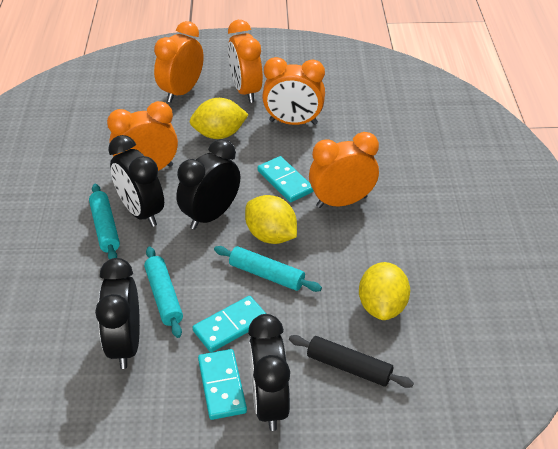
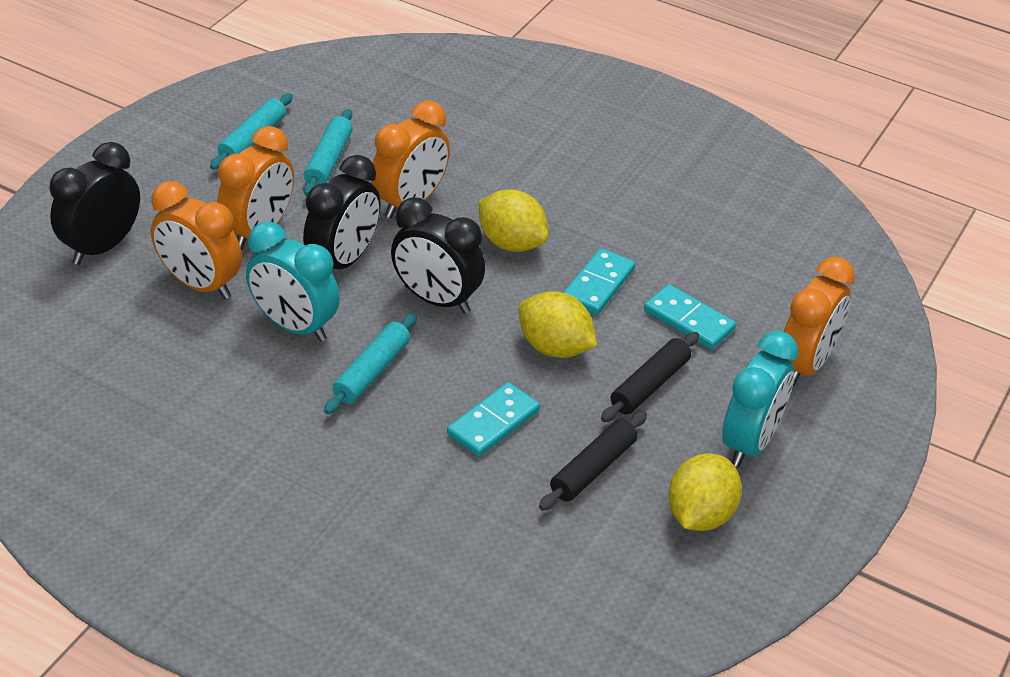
black clock: 4 -> 3
black rolling pin: 1 -> 2
orange clock: 5 -> 4
turquoise clock: 0 -> 2

